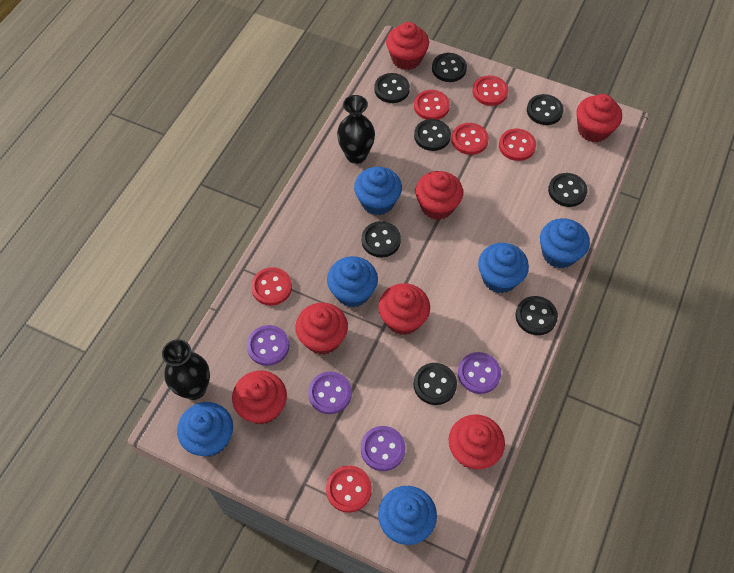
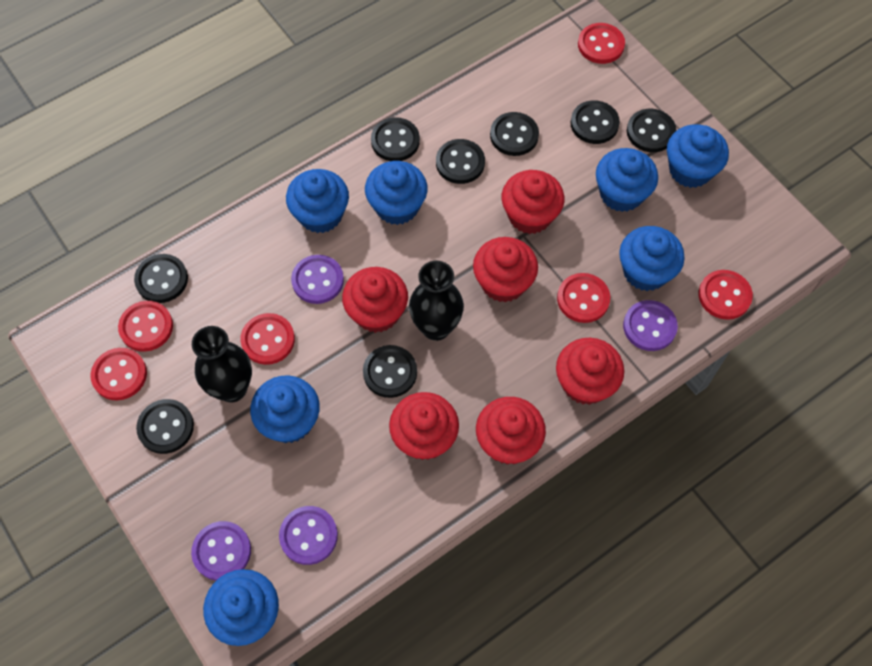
blue cupcake: 6 -> 7
red cupcake: 7 -> 6

